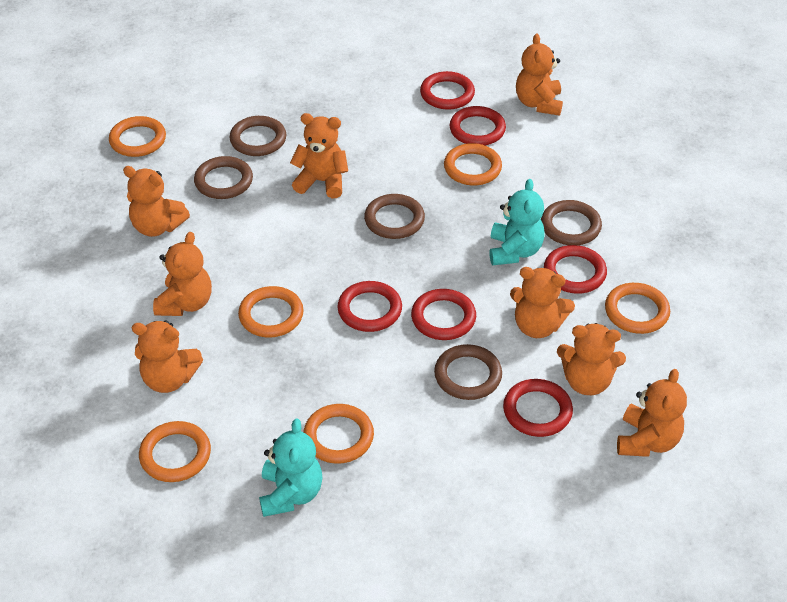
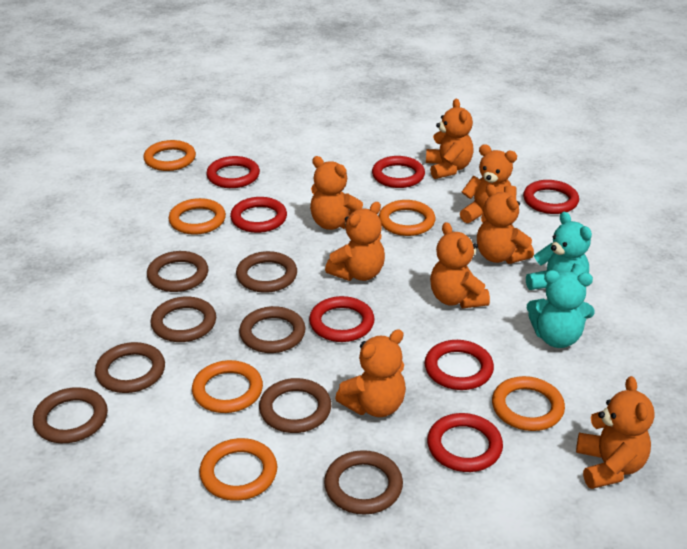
brown ring: 5 -> 8
red ring: 6 -> 7

